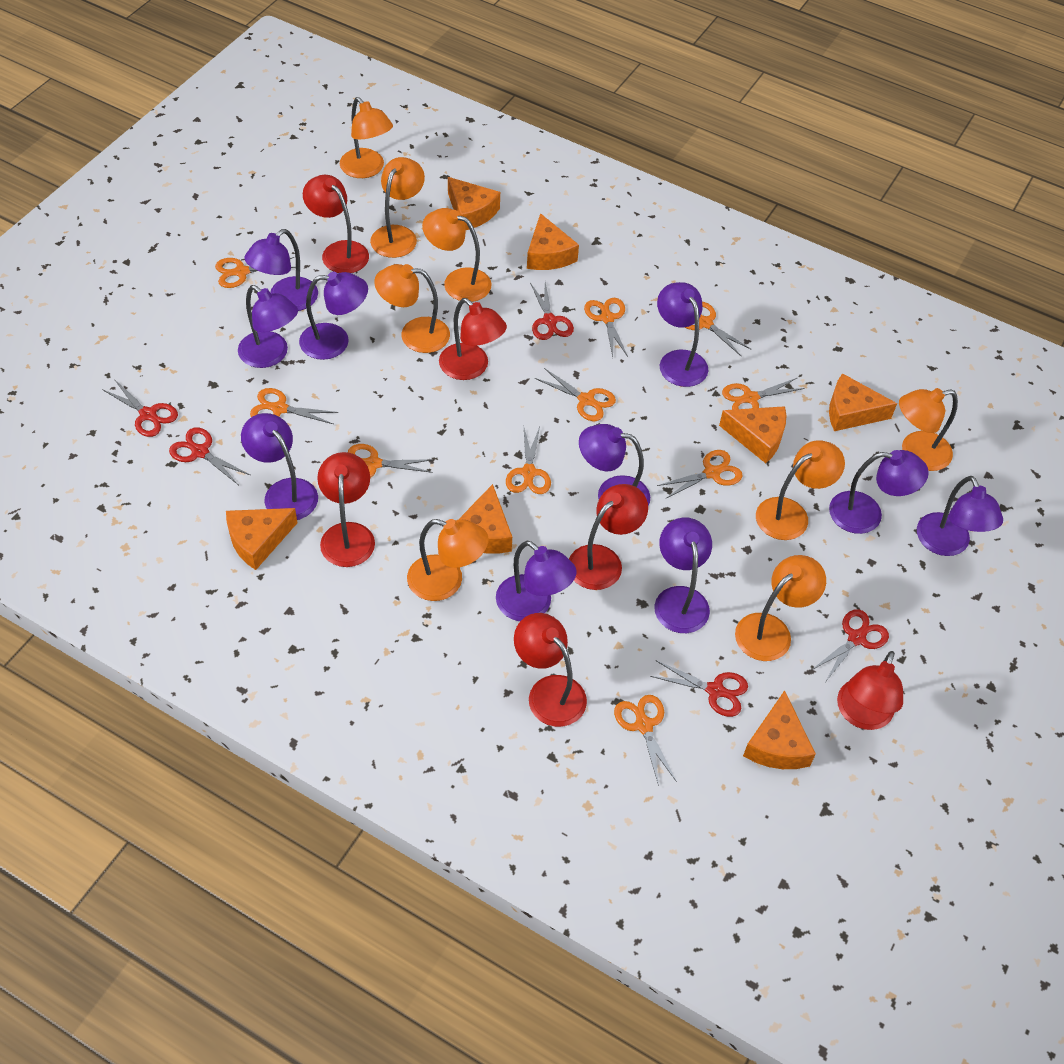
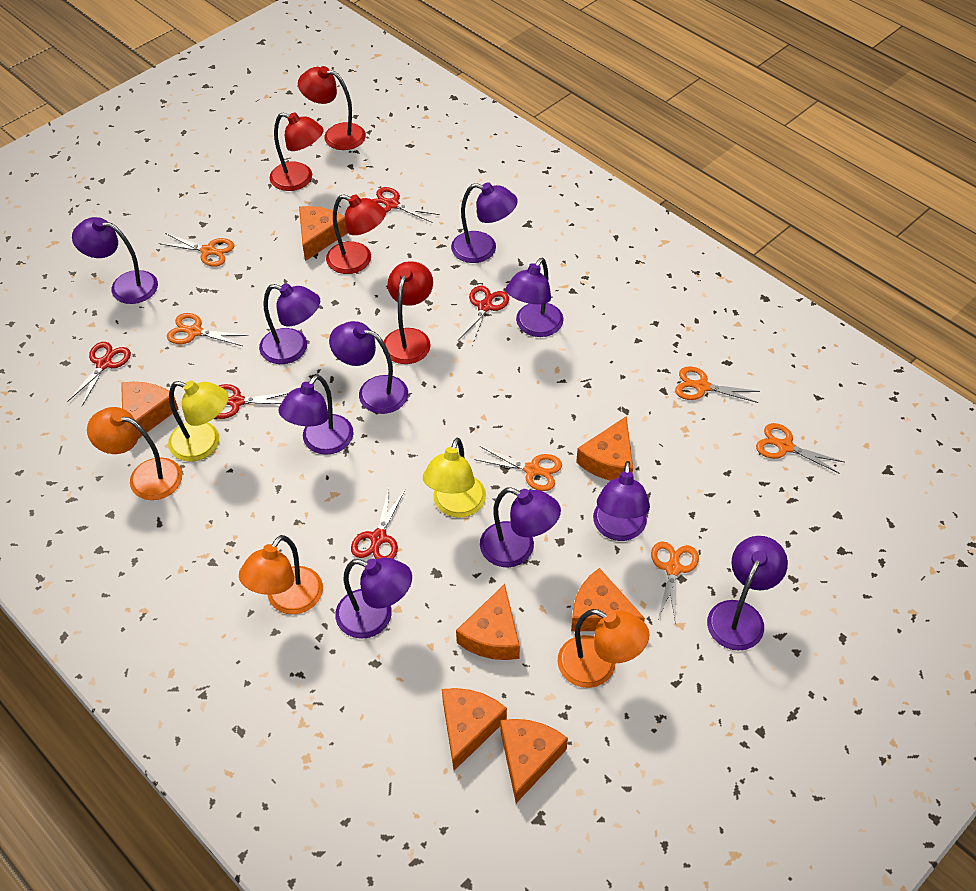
orange lamp: 8 -> 3
orange scissors: 10 -> 6
red lamp: 6 -> 4
yellow lamp: 0 -> 2

